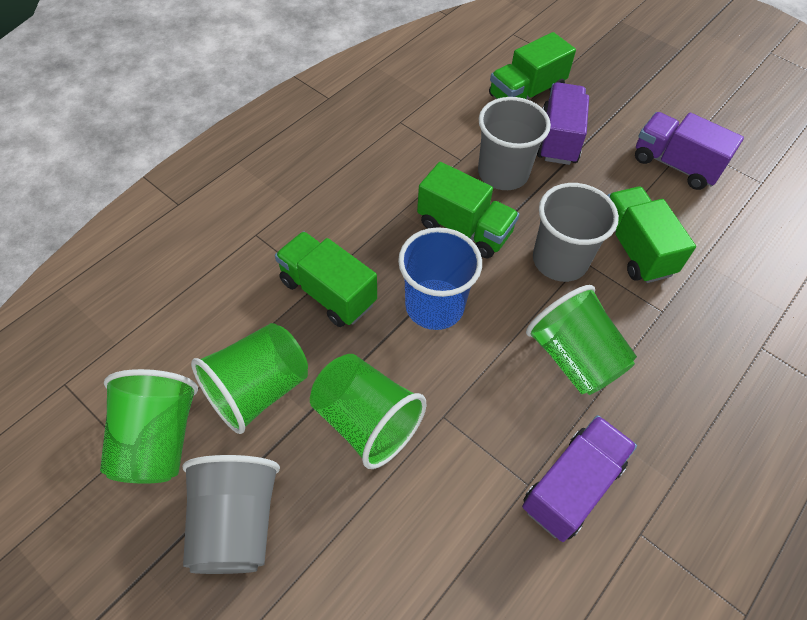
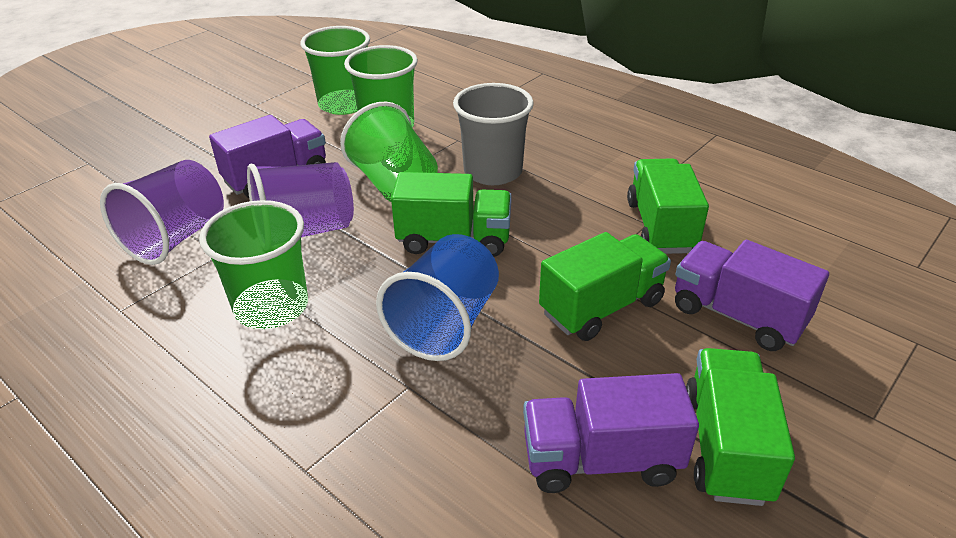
grey cup: 3 -> 1
purple cup: 0 -> 2

